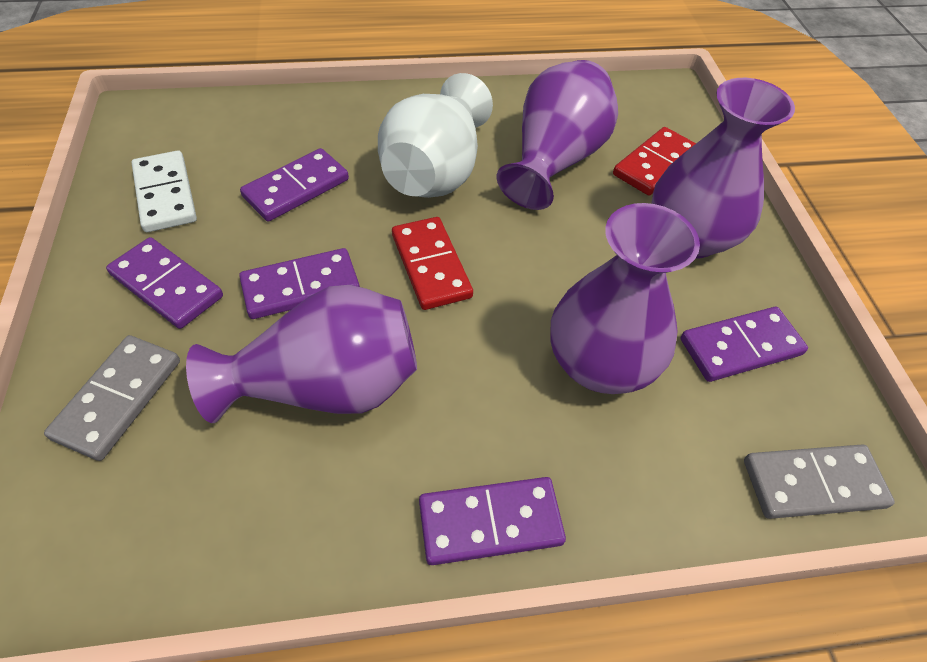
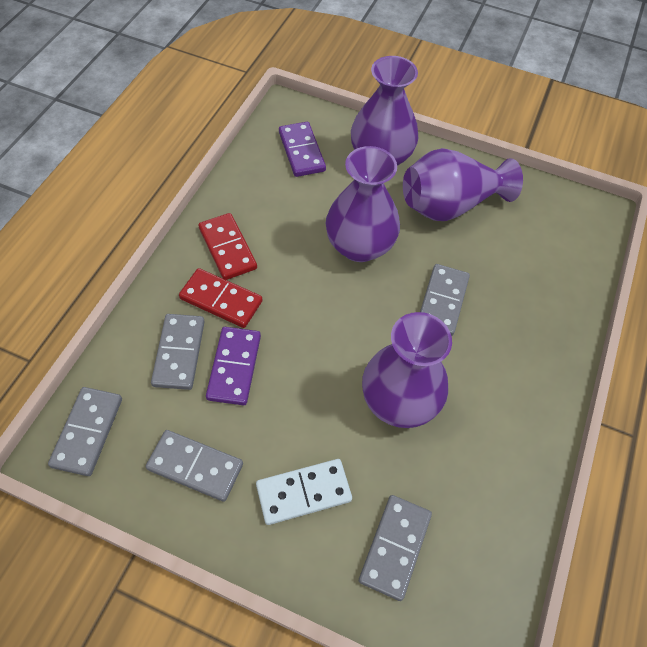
grey domino: 2 -> 5
purple domino: 5 -> 2
white vase: 1 -> 0

